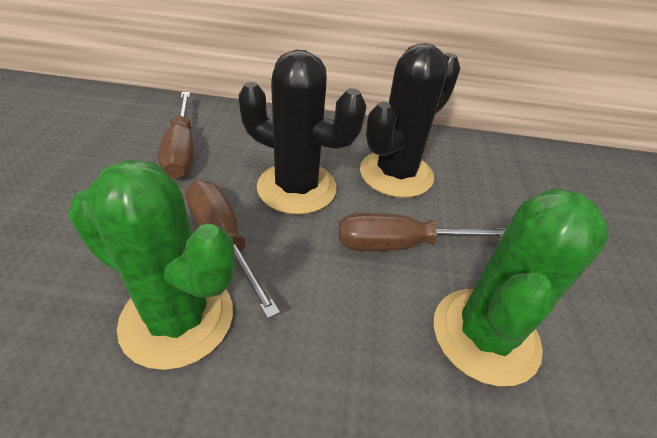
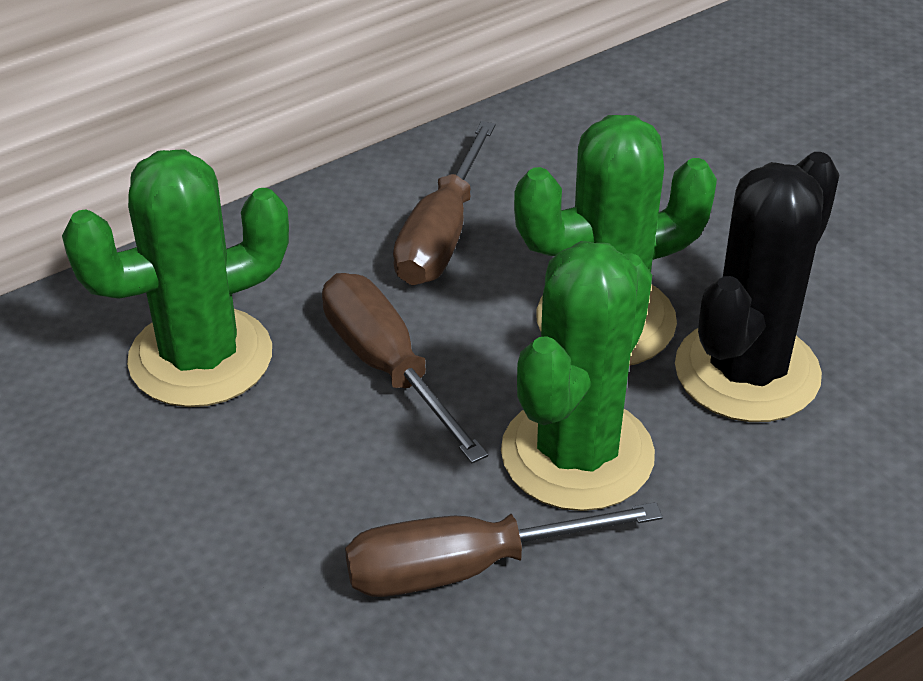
black cactus: 2 -> 1
green cactus: 2 -> 3

